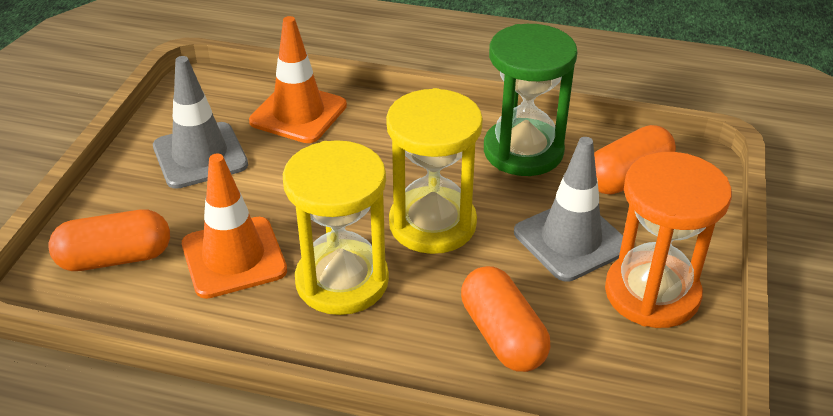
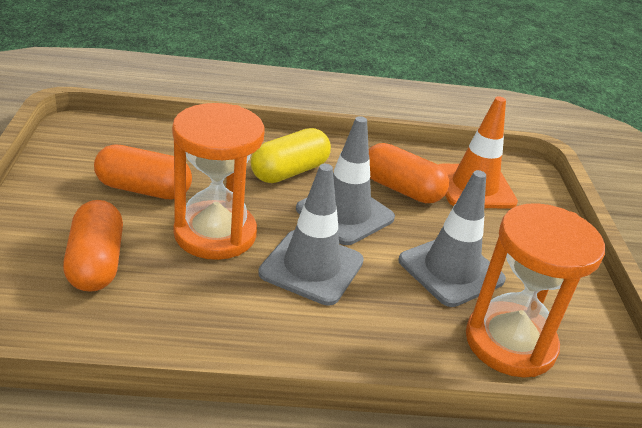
green hourglass: 1 -> 0
grey traffic cone: 2 -> 3
orange hourglass: 1 -> 2
orange traffic cone: 2 -> 1
yellow capsule: 0 -> 1
yellow hourglass: 2 -> 0

